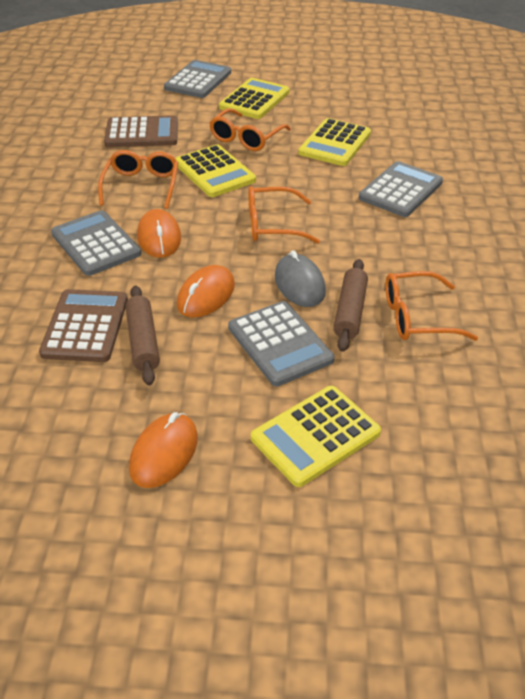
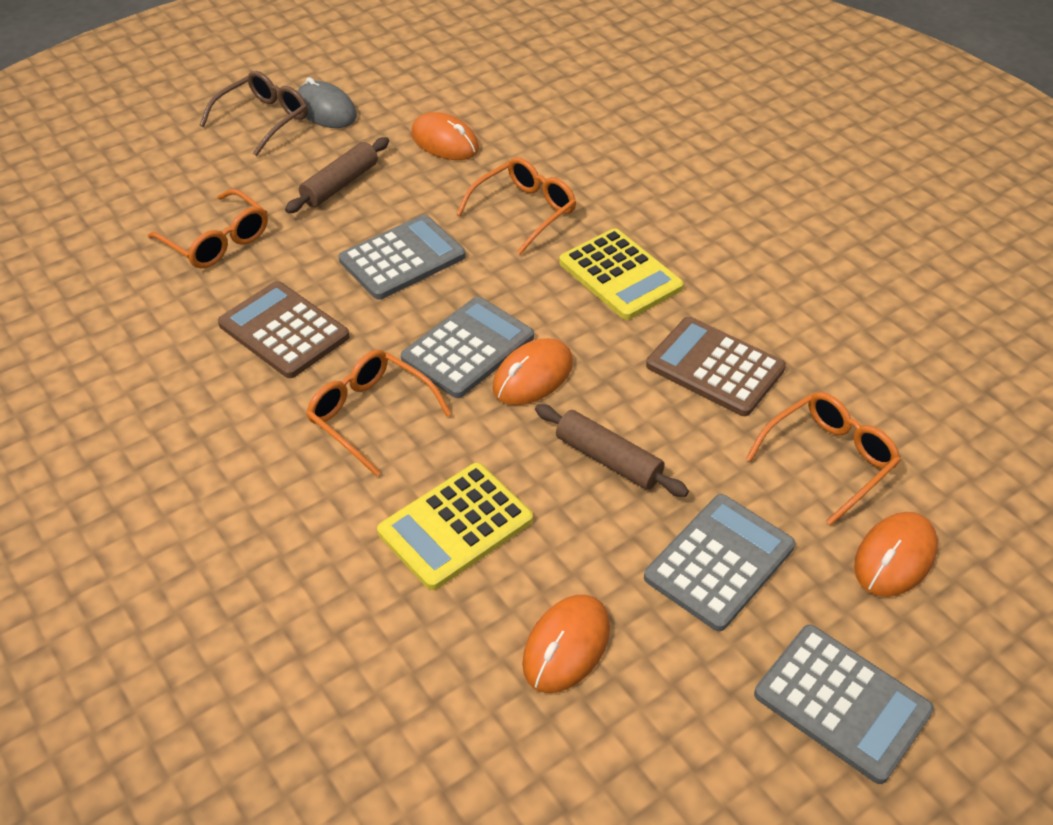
brown glasses: 0 -> 1
orange mouse: 3 -> 4
yellow calculator: 4 -> 2

